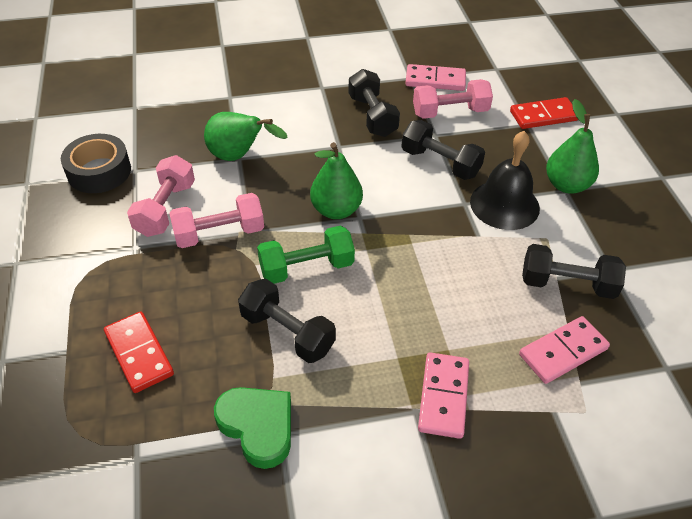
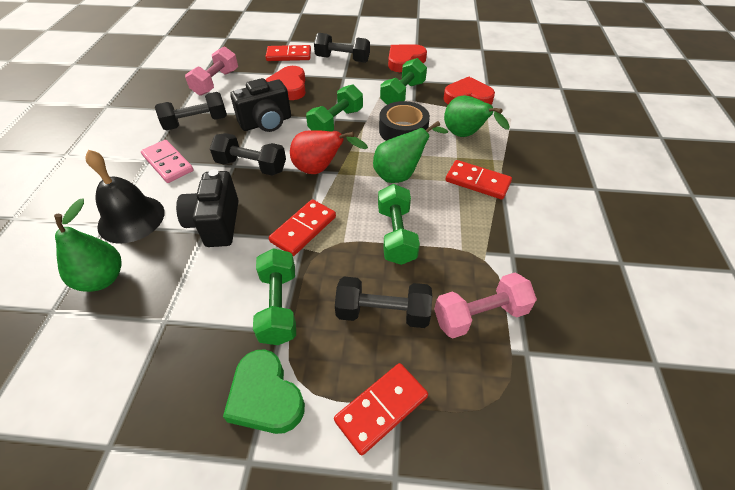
black camera: 0 -> 2
green dumbbell: 1 -> 4
pink domino: 3 -> 1
pink dumbbell: 3 -> 2
red domino: 2 -> 4
red heart: 0 -> 3
red pear: 0 -> 1

